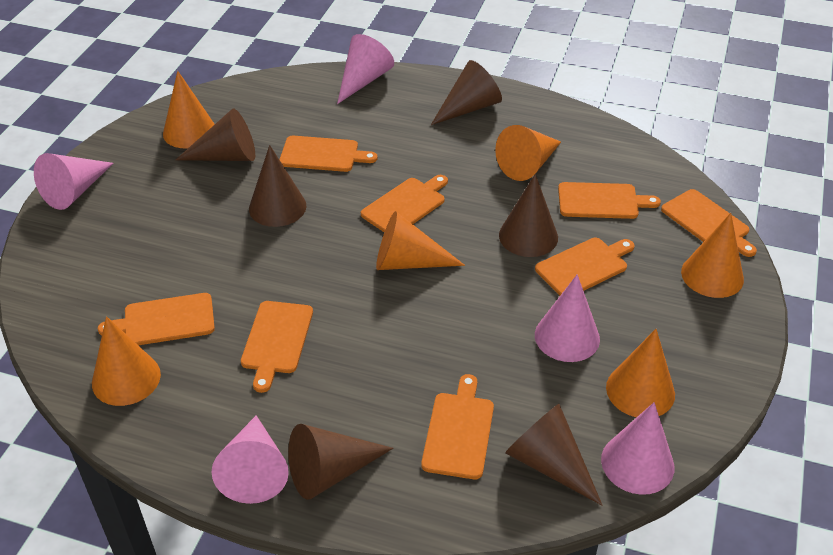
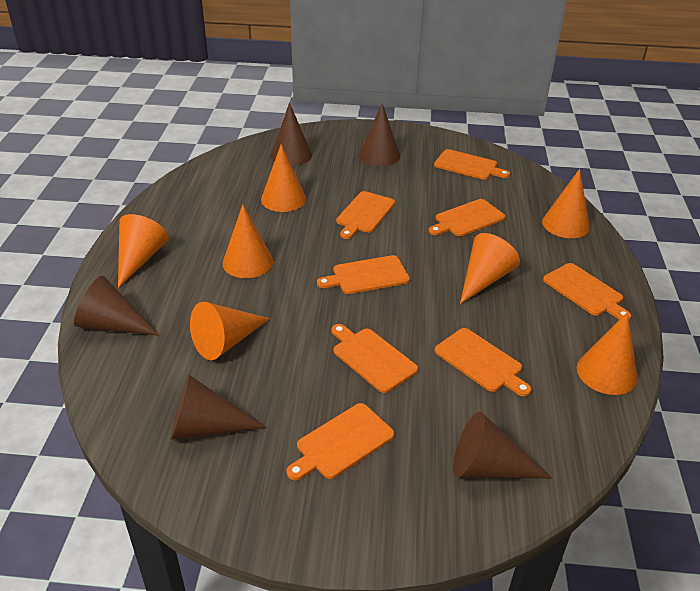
brown cone: 6 -> 5
orange cone: 6 -> 7
pink cone: 5 -> 0

